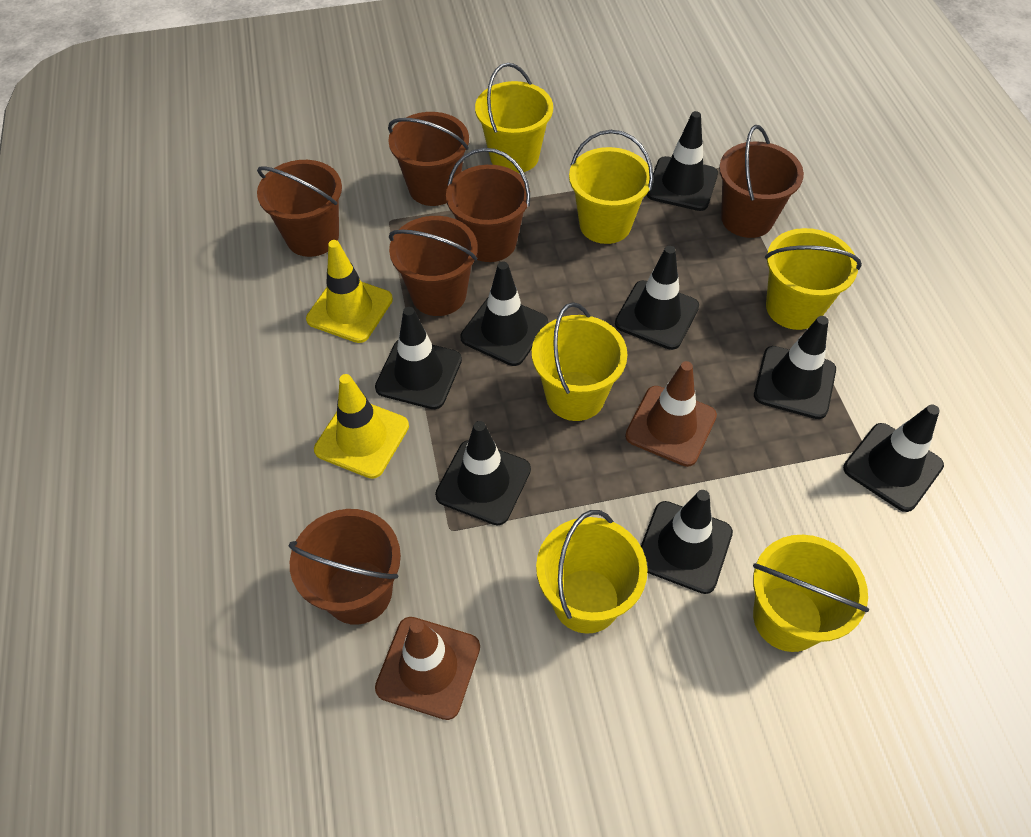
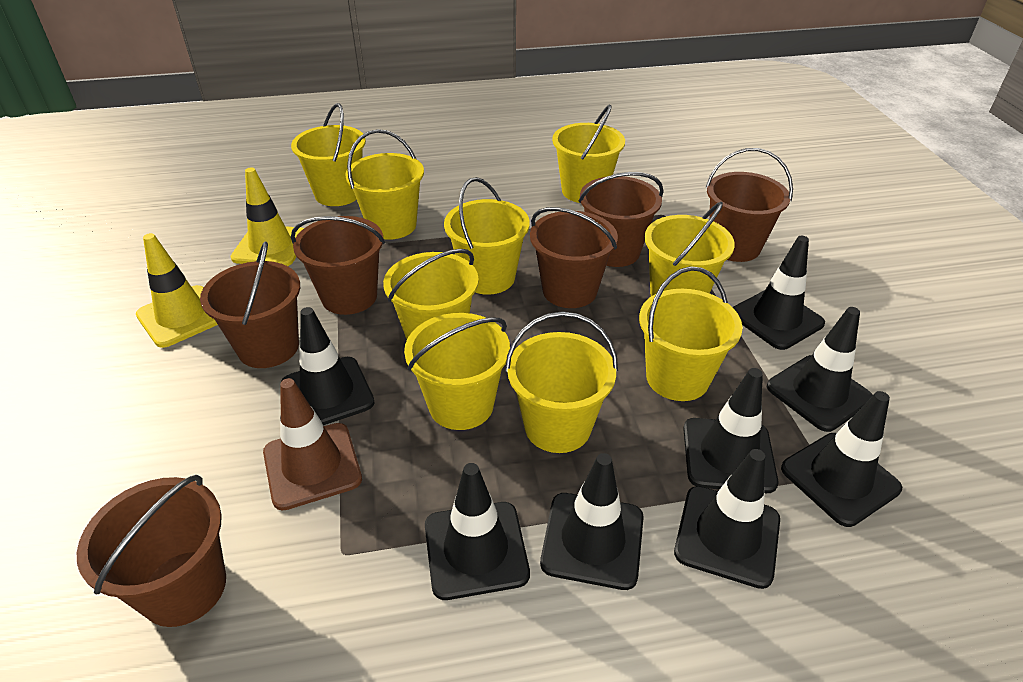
brown traffic cone: 2 -> 1
yellow bucket: 6 -> 9

